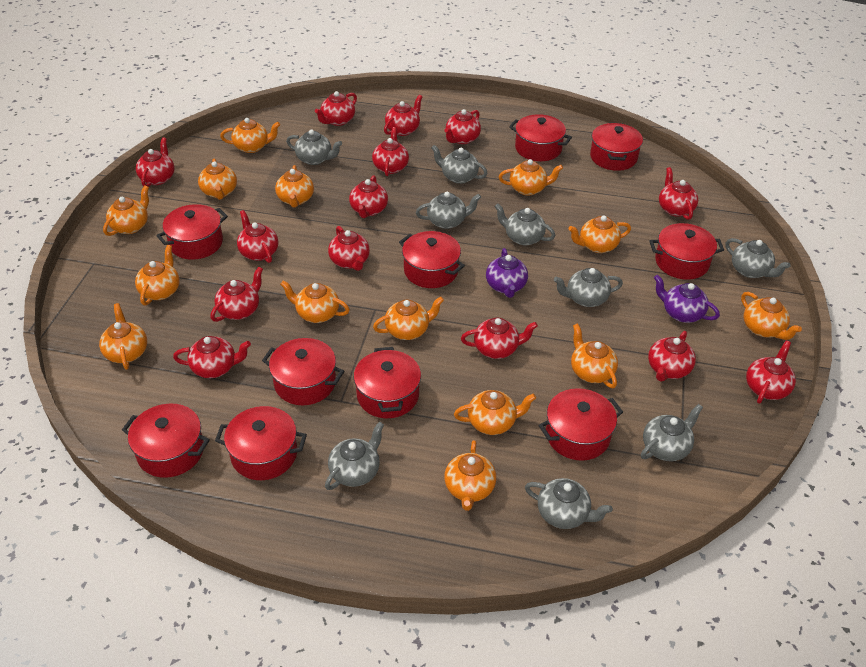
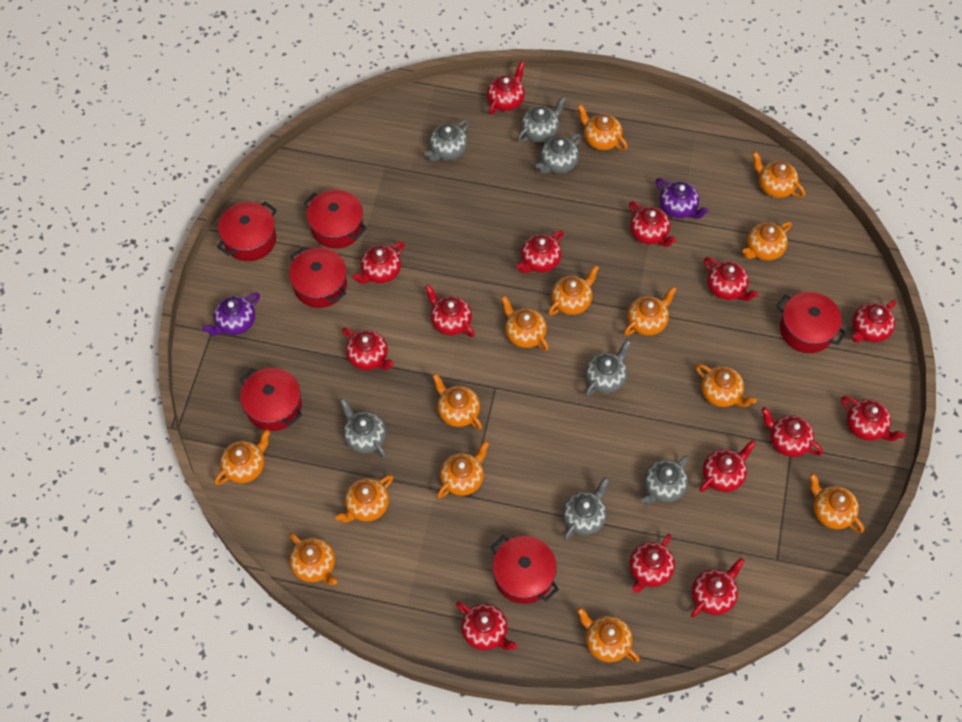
grey teapot: 9 -> 7
red pot: 10 -> 6

